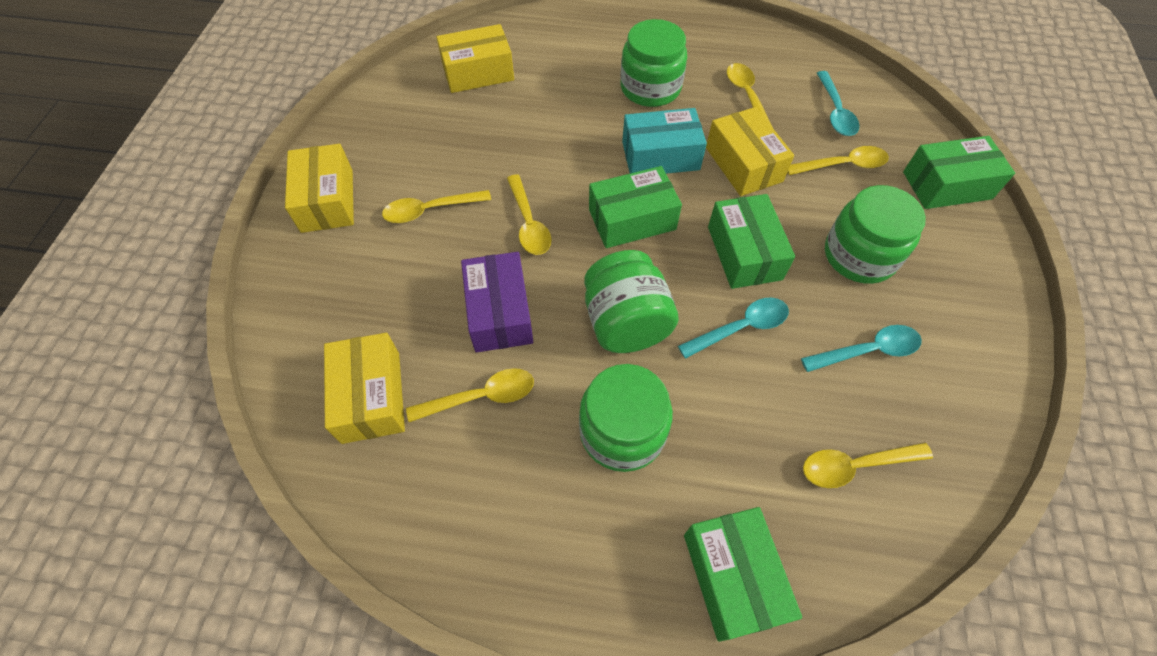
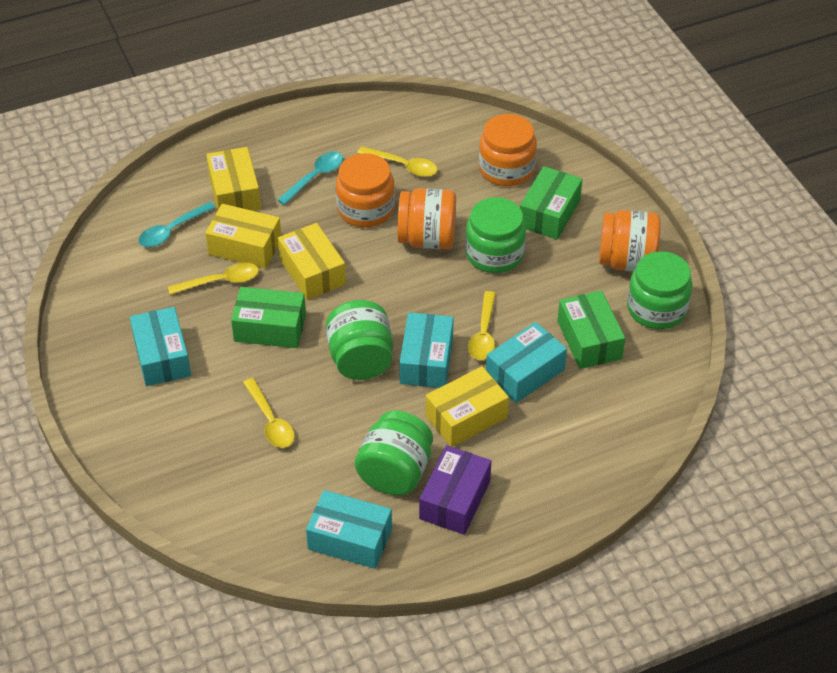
green box: 4 -> 3
orange jar: 0 -> 4
turquoise box: 1 -> 4
turquoise spoon: 3 -> 2
yellow spoon: 6 -> 4

